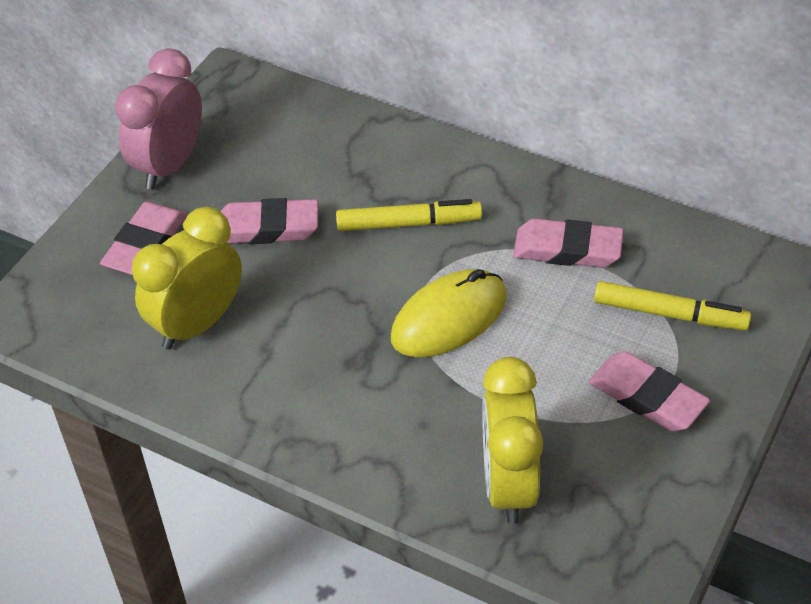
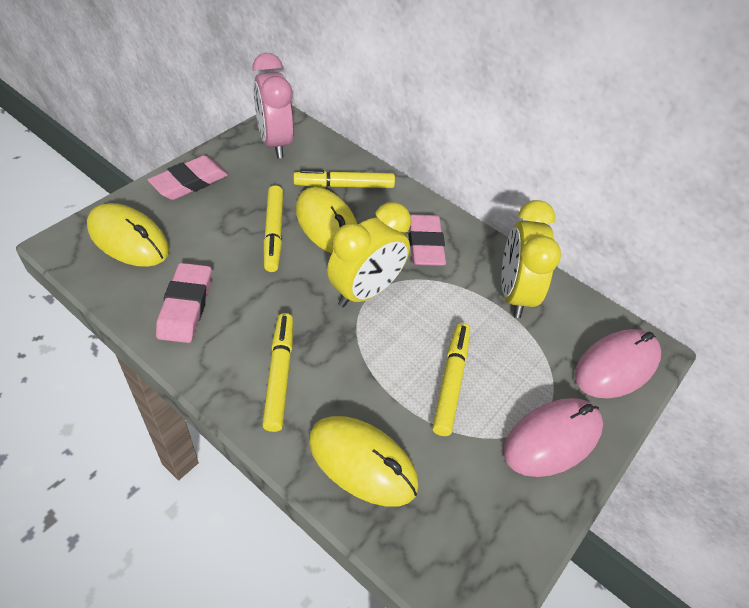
pink eraser: 4 -> 3
pink mouse: 0 -> 2
yellow marker: 2 -> 4
yellow mouse: 1 -> 3

